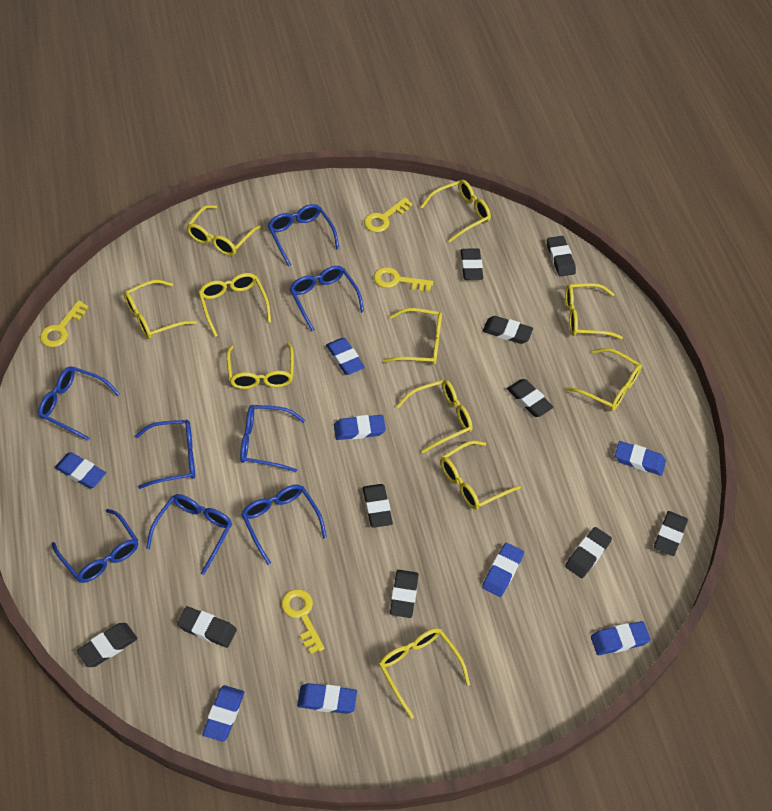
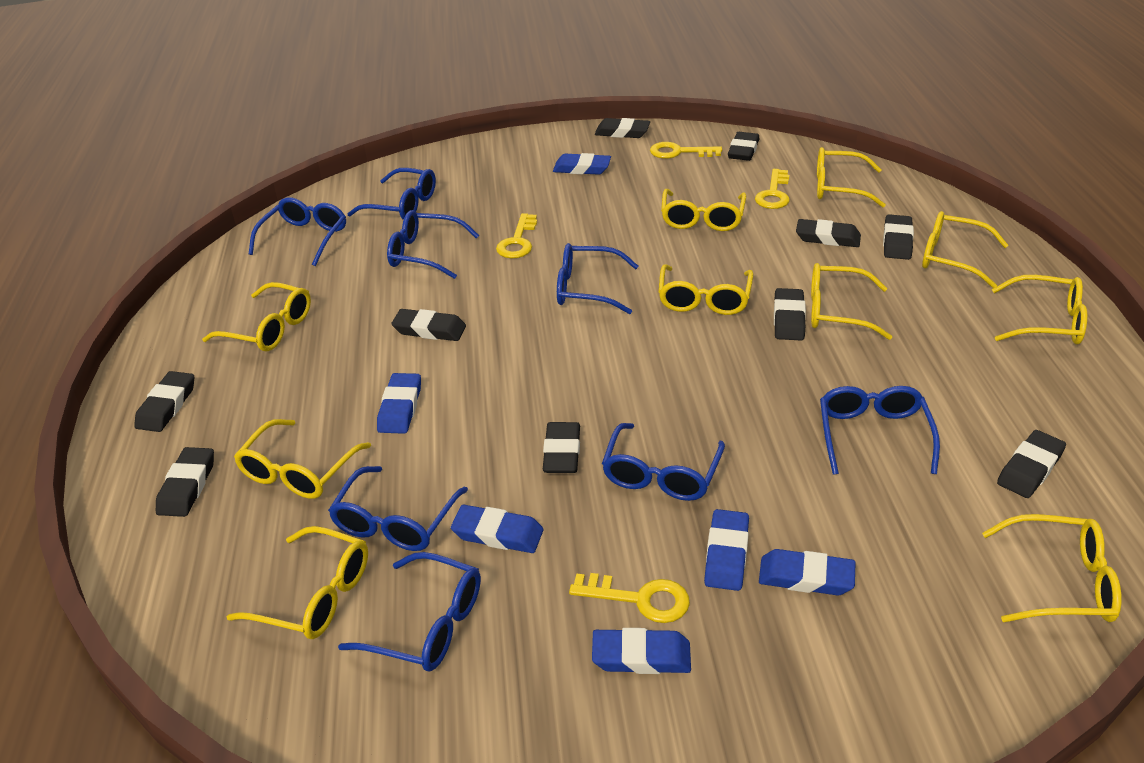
blue eraser: 8 -> 6
yellow glasses: 11 -> 10

